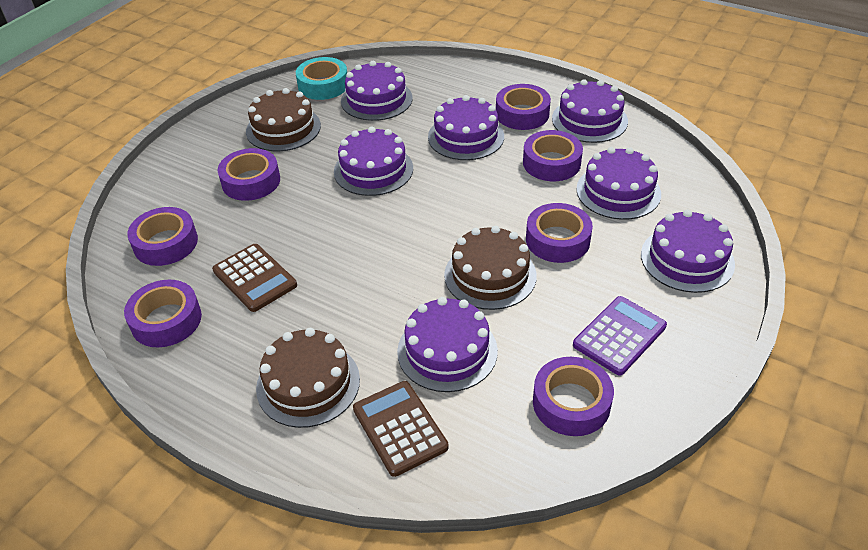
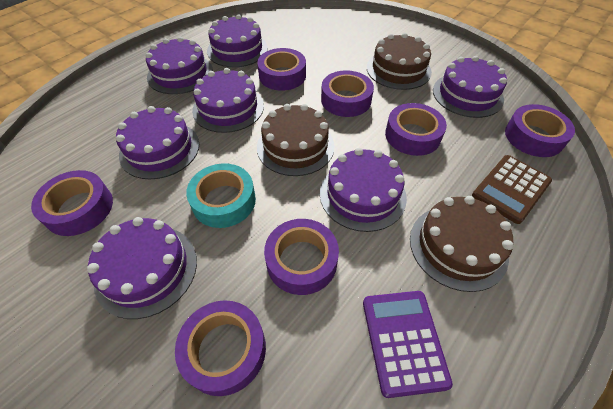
brown calculator: 2 -> 1

